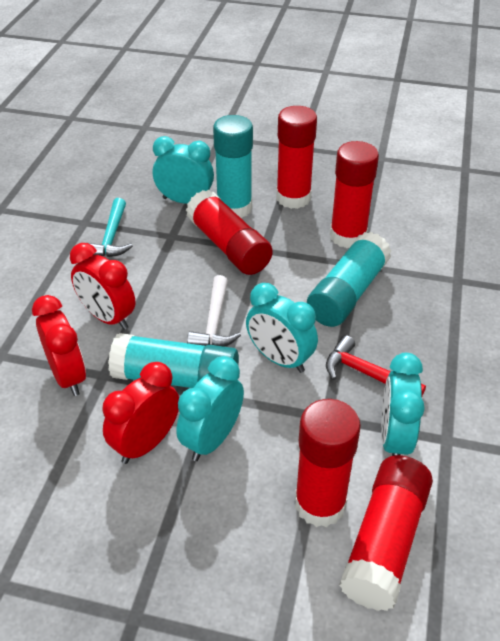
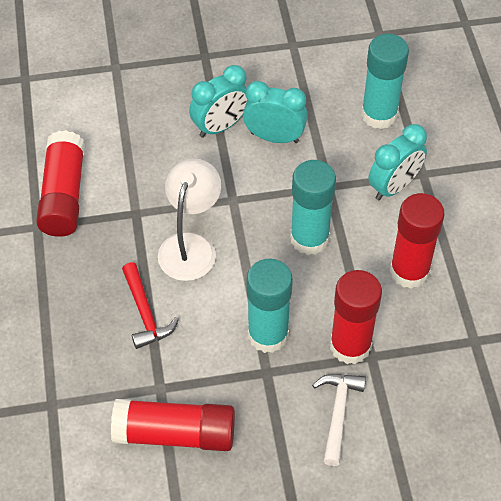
red clock: 3 -> 0
red glue stick: 5 -> 4
turquoise clock: 4 -> 3
turquoise hammer: 1 -> 0
white lamp: 0 -> 1

